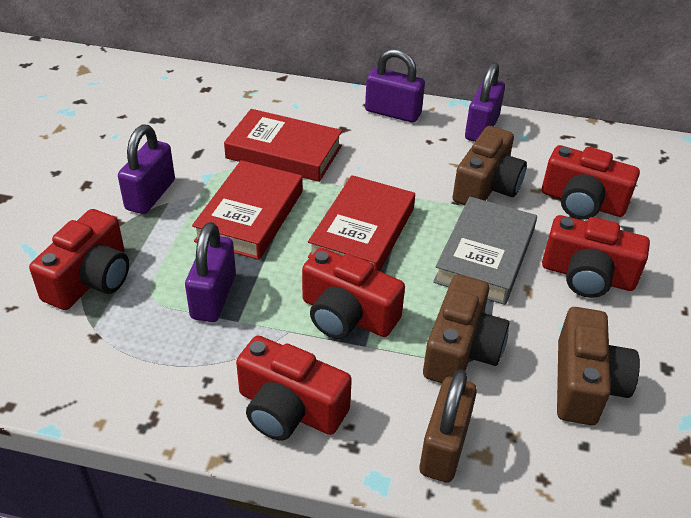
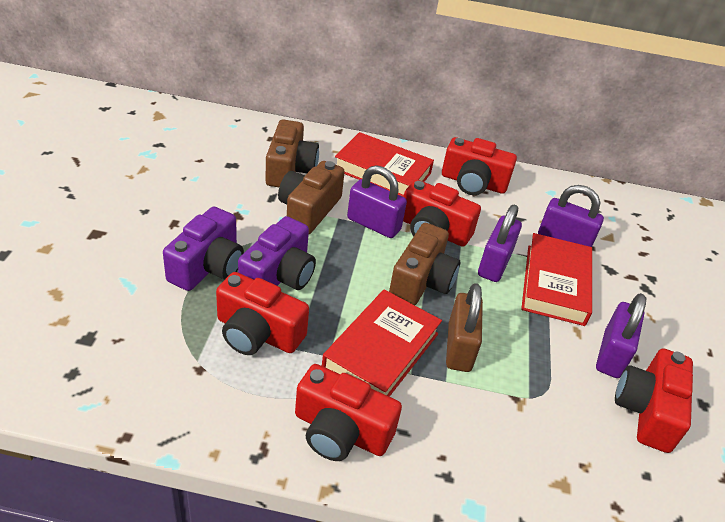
grey book: 1 -> 0
purple camera: 0 -> 2

